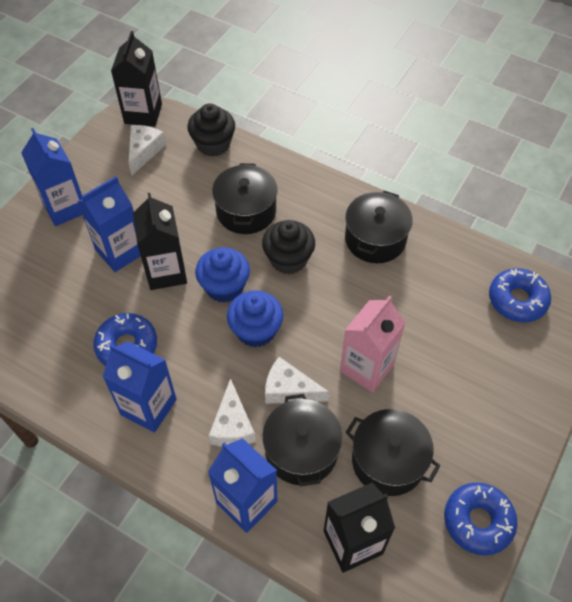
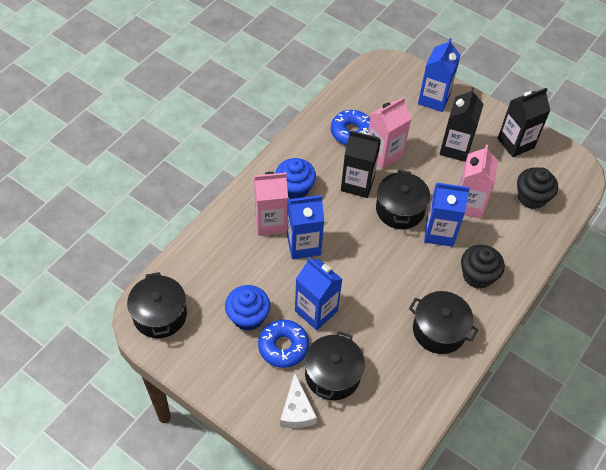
blue donut: 3 -> 2
pink carton: 1 -> 3
white cheese: 3 -> 1

